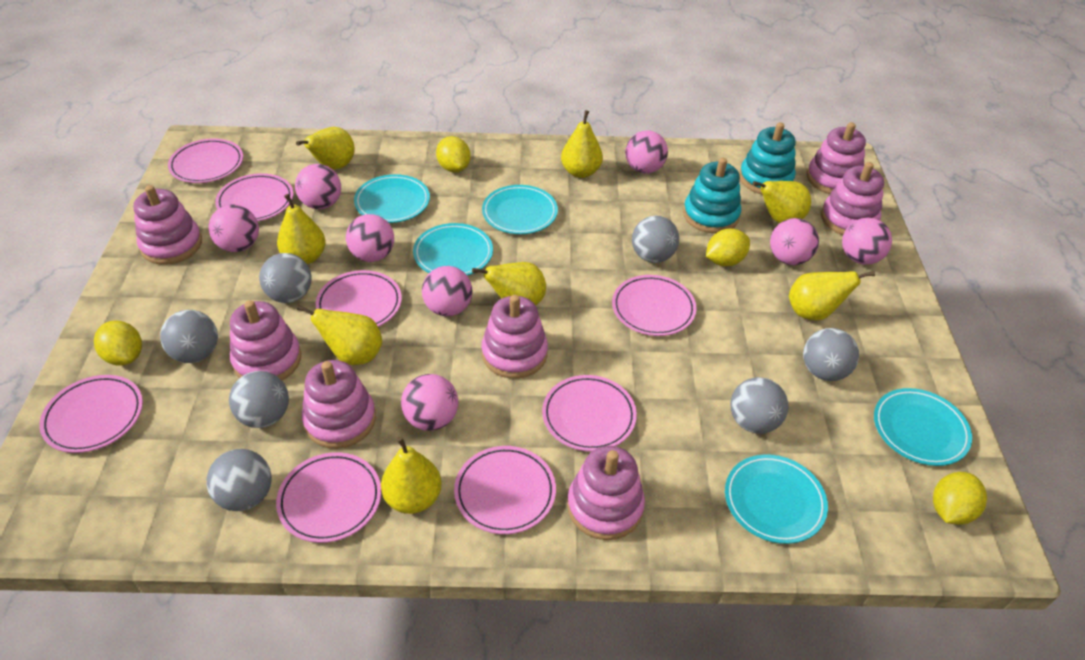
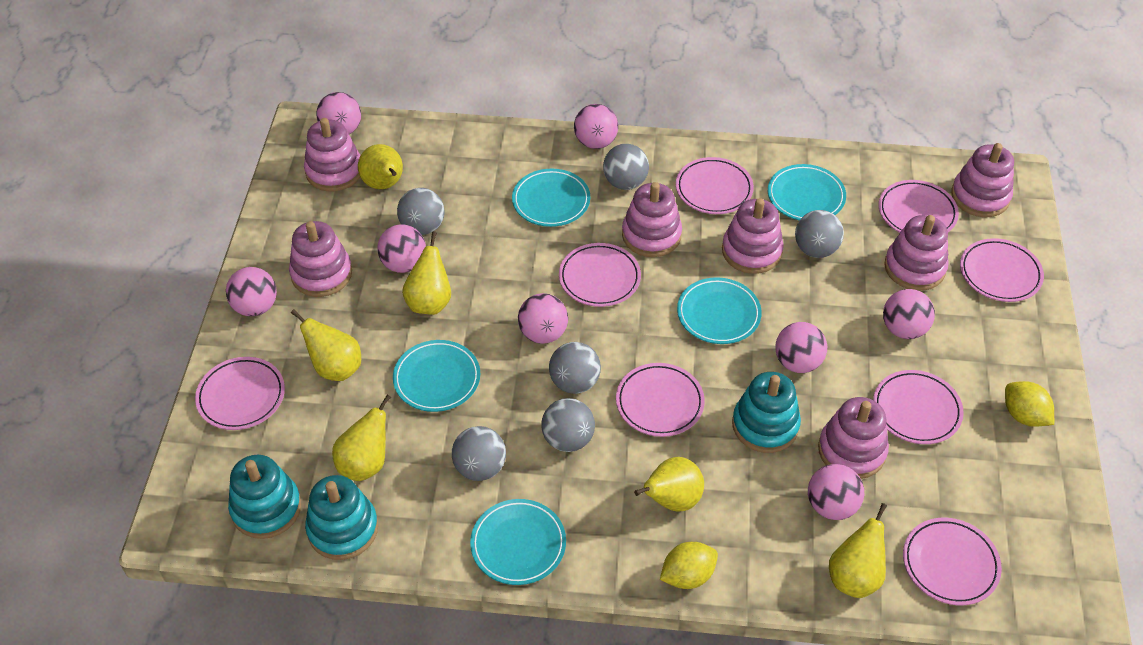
grey ball: 7 -> 6
turquoise stacking toy: 2 -> 3
yellow lemon: 4 -> 2
yellow pear: 8 -> 6

